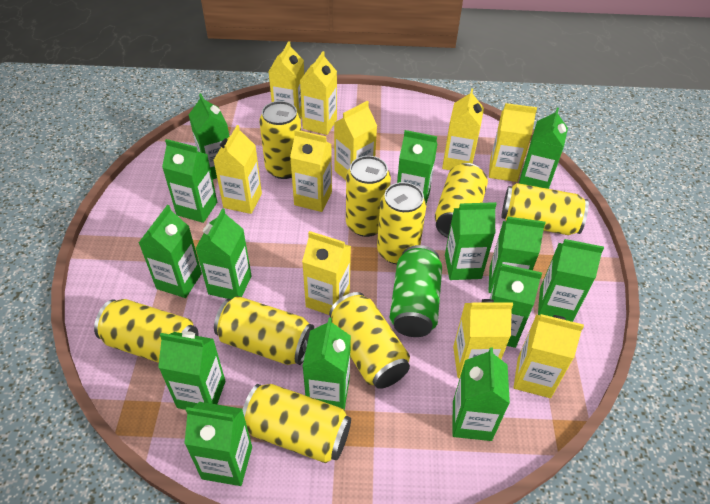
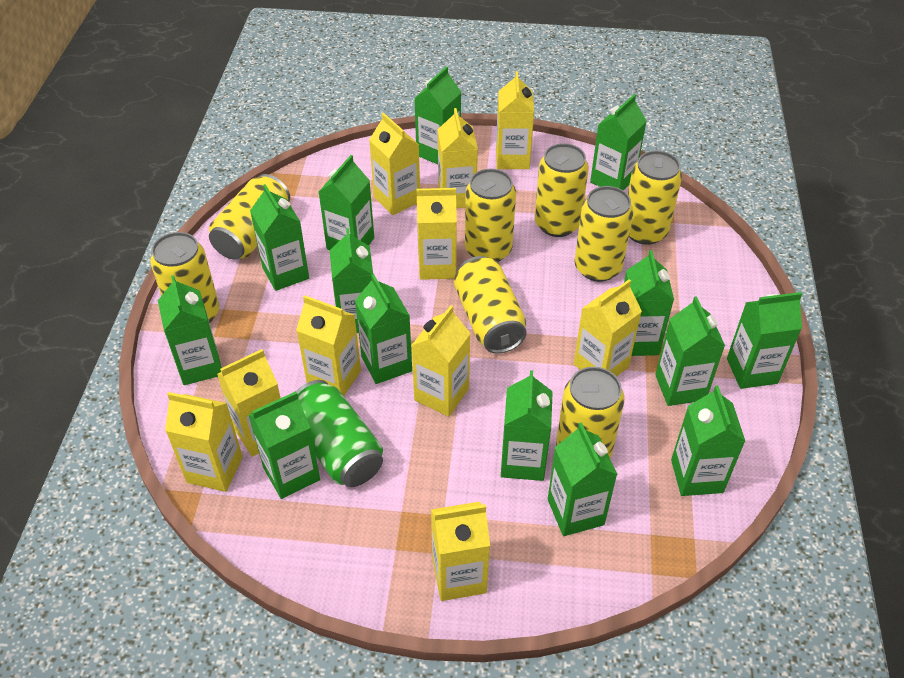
yellow can: 9 -> 8

